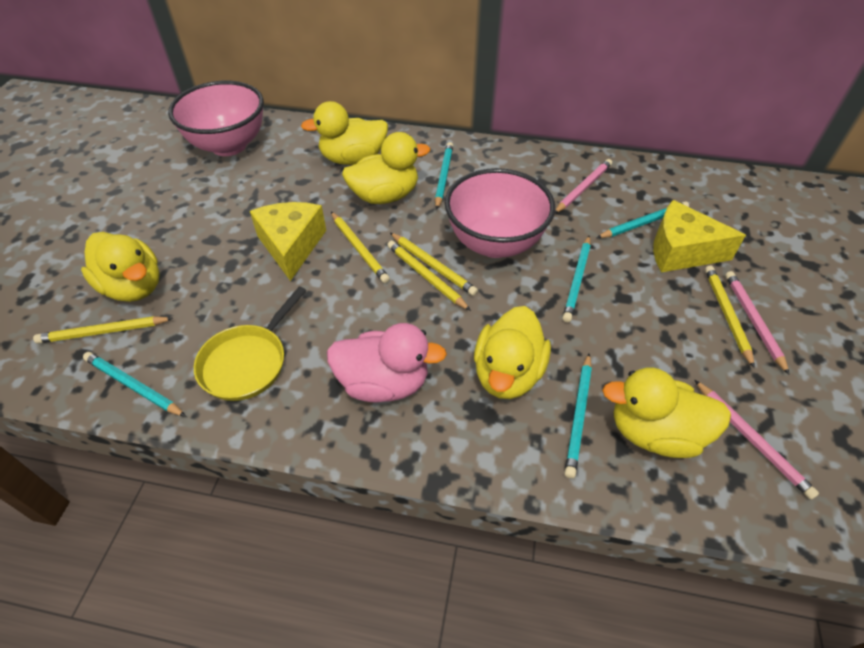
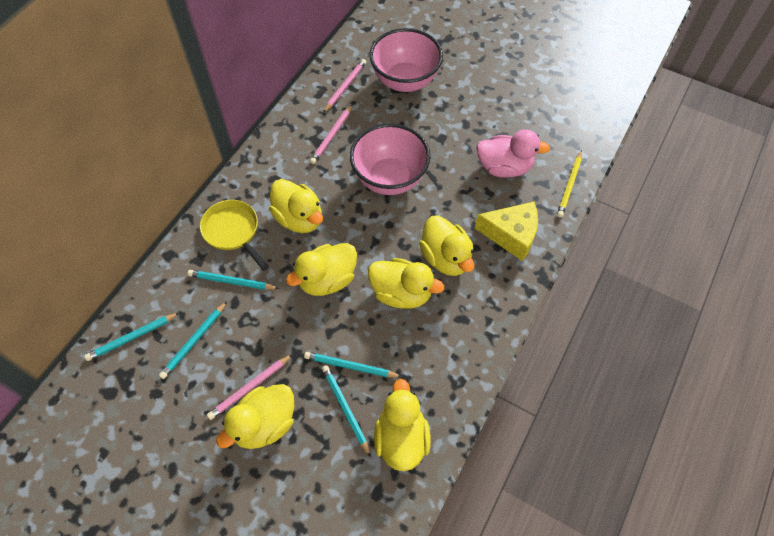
yellow cheese: 2 -> 1
yellow duck: 5 -> 6
yellow pencil: 5 -> 1

